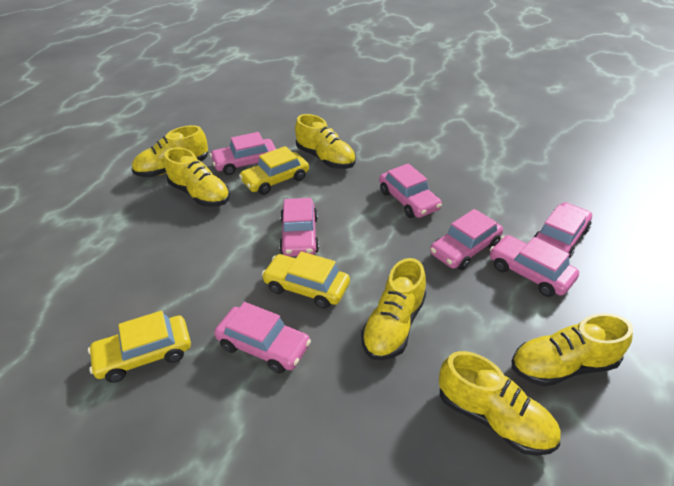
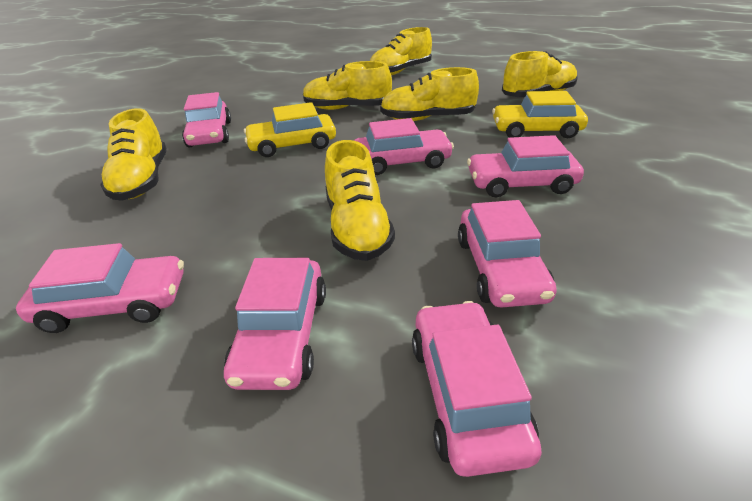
yellow car: 3 -> 2

